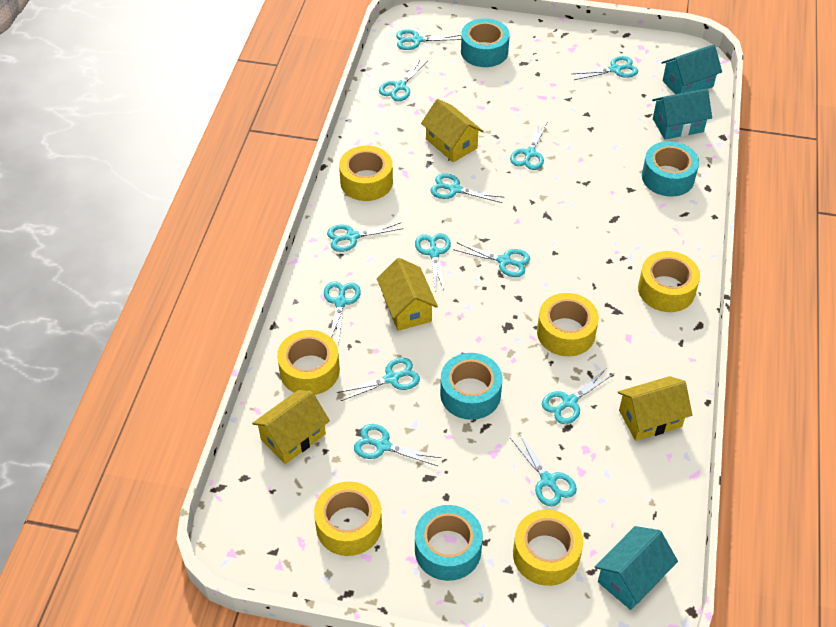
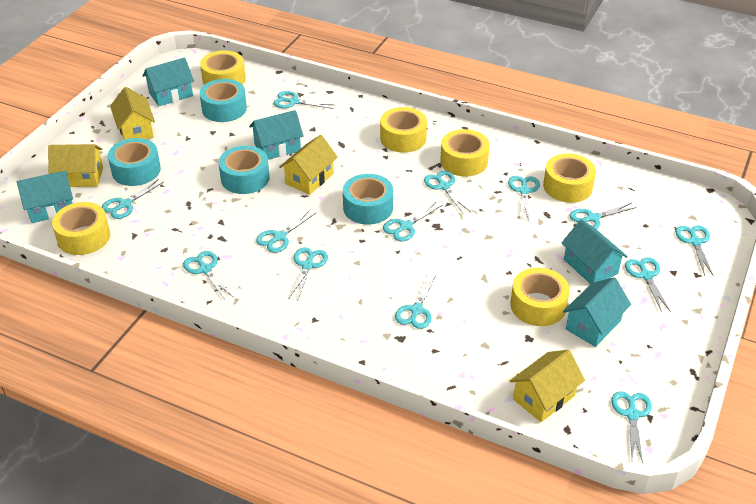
turquoise house: 3 -> 5

